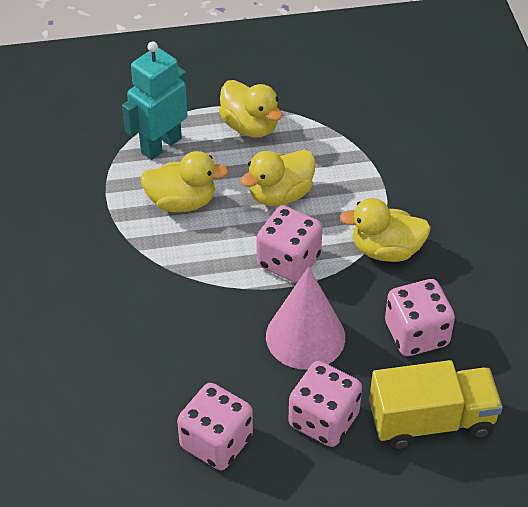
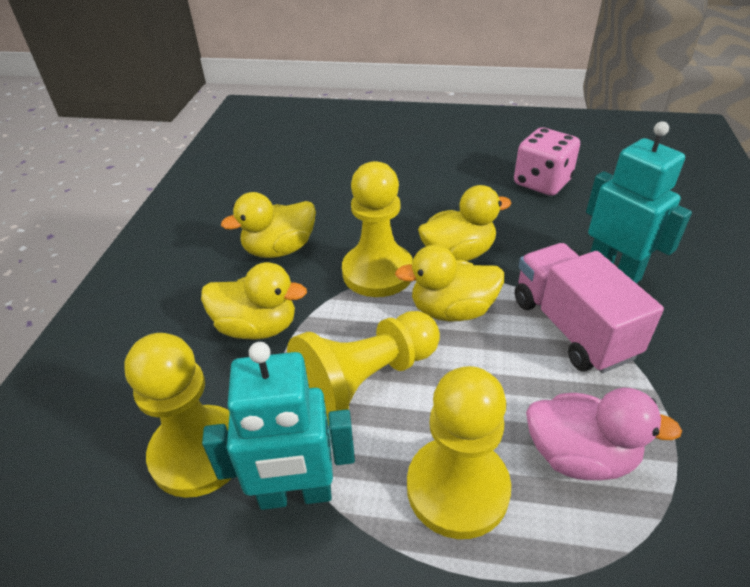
pink cone: 1 -> 0
pink dice: 4 -> 1
pink duck: 0 -> 1
pink truck: 0 -> 1
turquoise robot: 1 -> 2
yellow pawn: 0 -> 4
yellow truck: 1 -> 0

